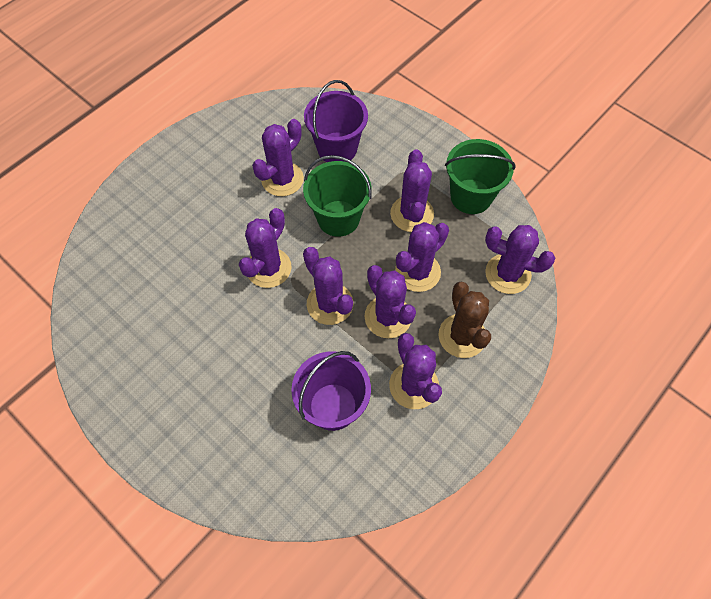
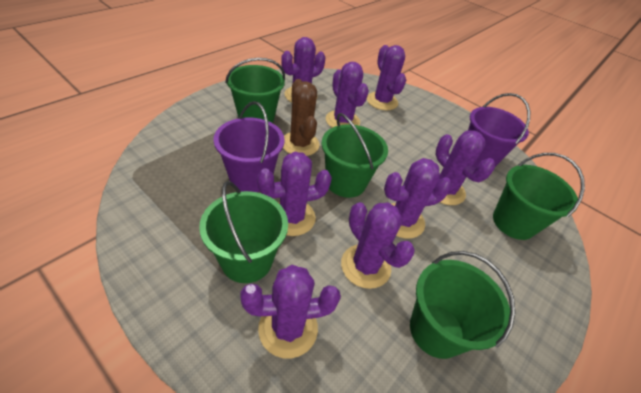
green bucket: 2 -> 5

